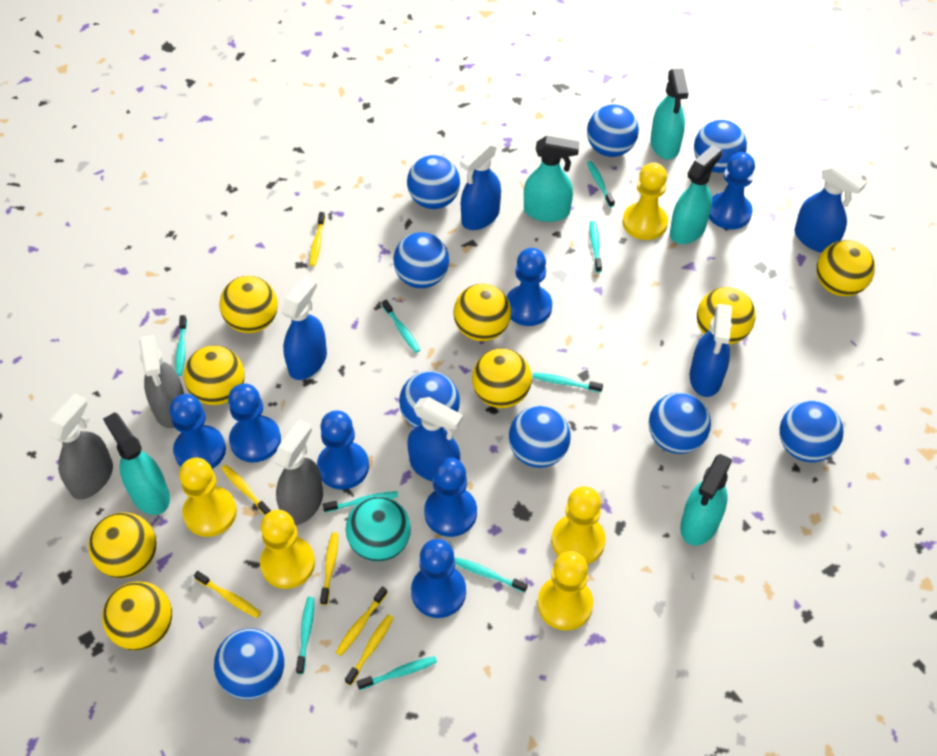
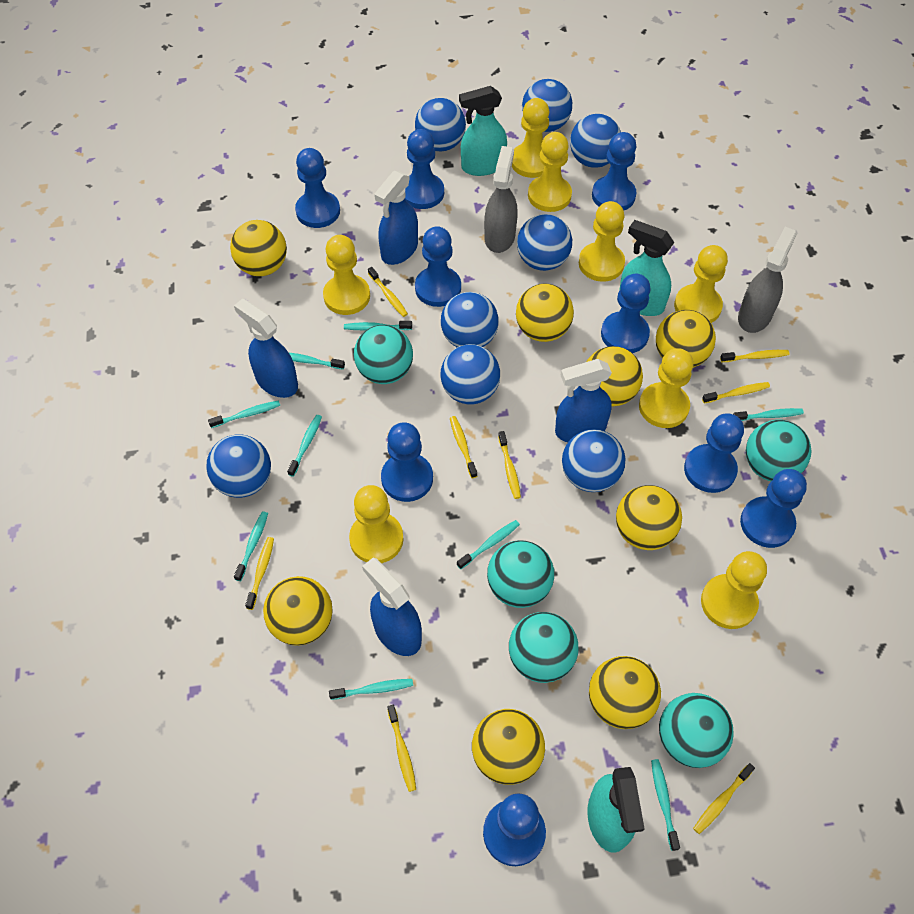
blue ball: 9 -> 8
blue pawn: 7 -> 9
blue spray bottle: 5 -> 4
grey spray bottle: 3 -> 2
turquoise ball: 1 -> 5
turquoise spray bottle: 5 -> 3
yellow pawn: 5 -> 8
yellow toothbrush: 6 -> 8

